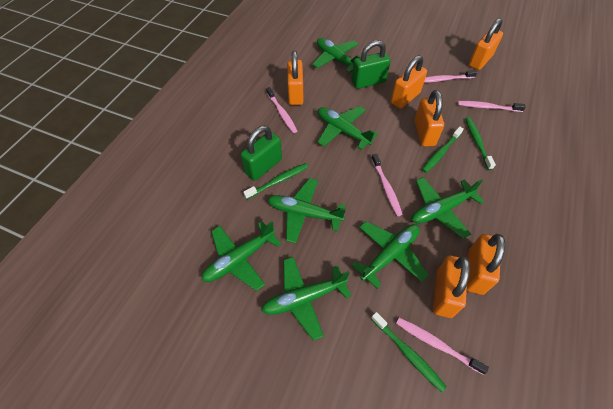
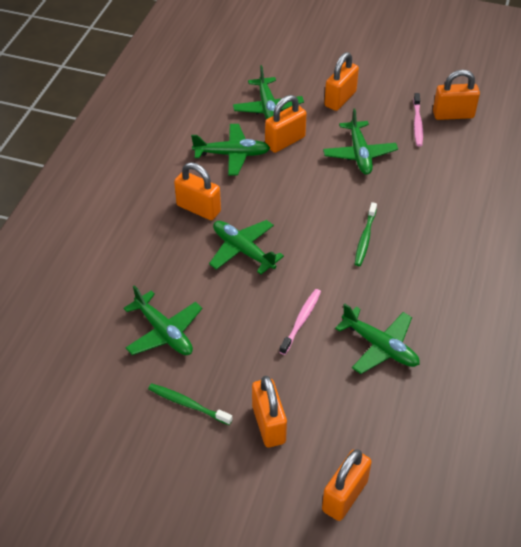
green padlock: 2 -> 0
green plane: 7 -> 6
green toothbrush: 4 -> 2
pink toothbrush: 5 -> 2

